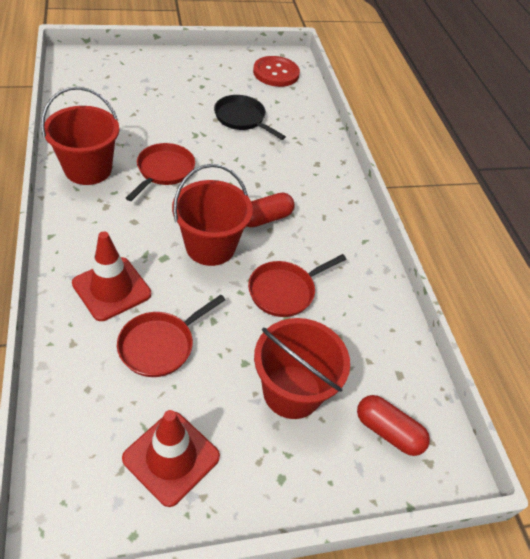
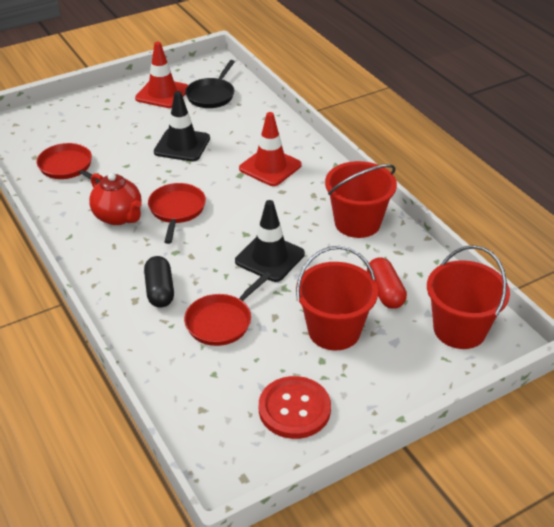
black capsule: 0 -> 1
black traffic cone: 0 -> 2
red capsule: 2 -> 1
red teapot: 0 -> 1

